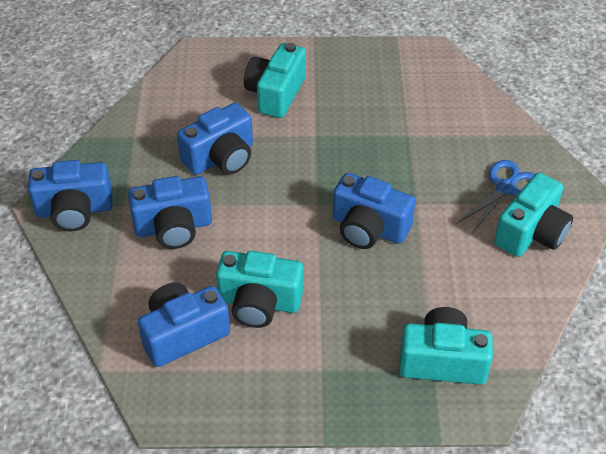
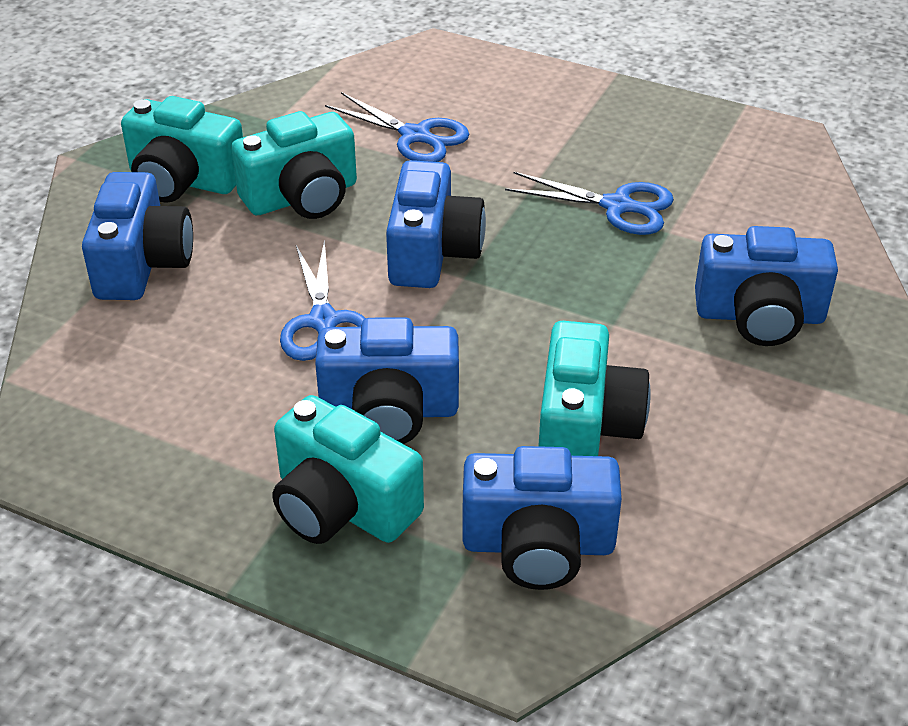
blue scissors: 1 -> 3

